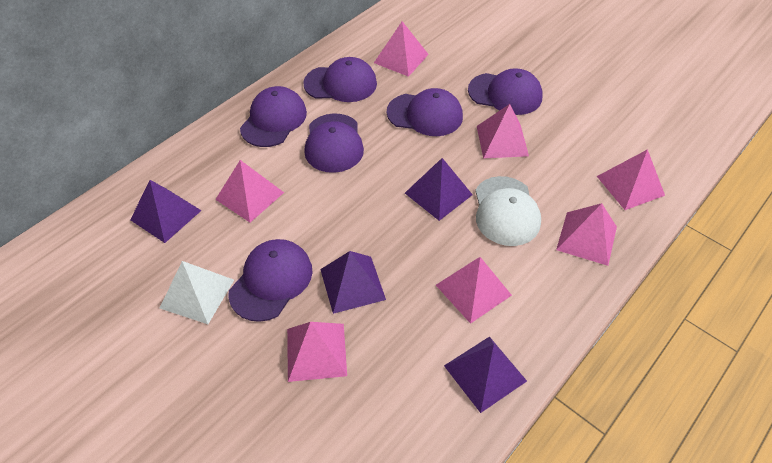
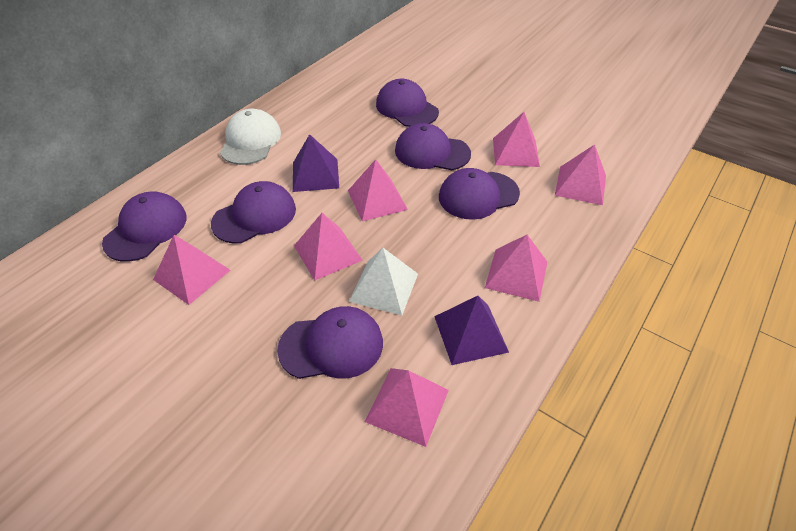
purple pyramid: 4 -> 2

